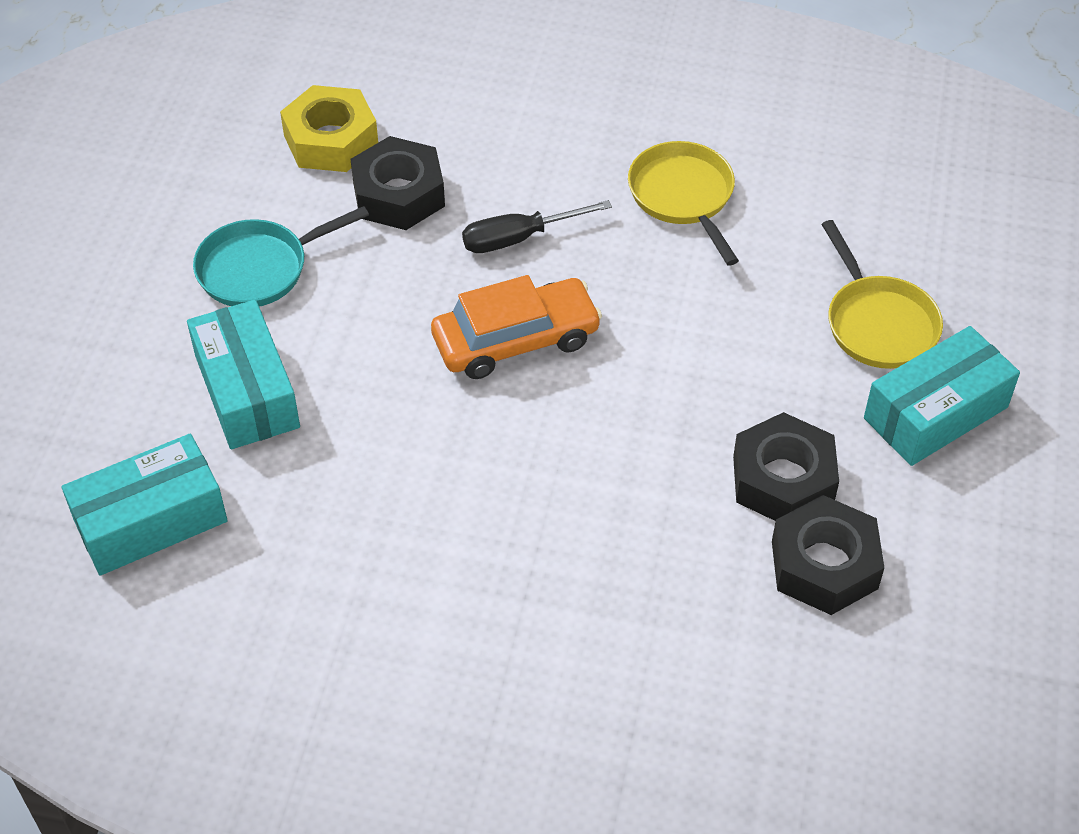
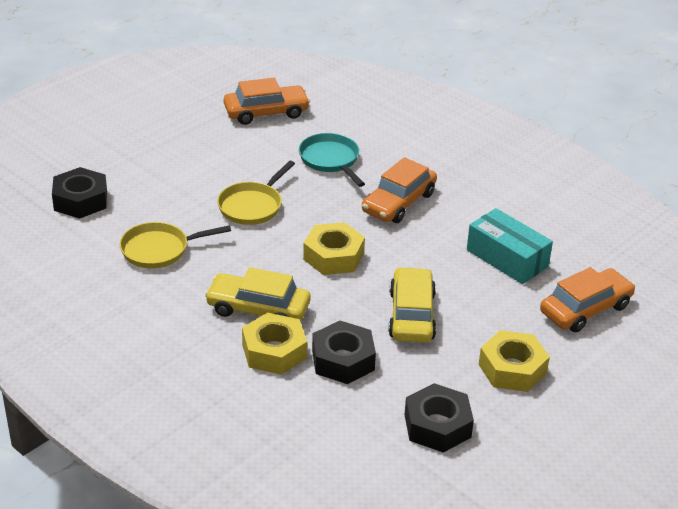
black screwdriver: 1 -> 0
orange car: 1 -> 3
turquoise box: 3 -> 1
yellow car: 0 -> 2
yellow nut: 1 -> 3

